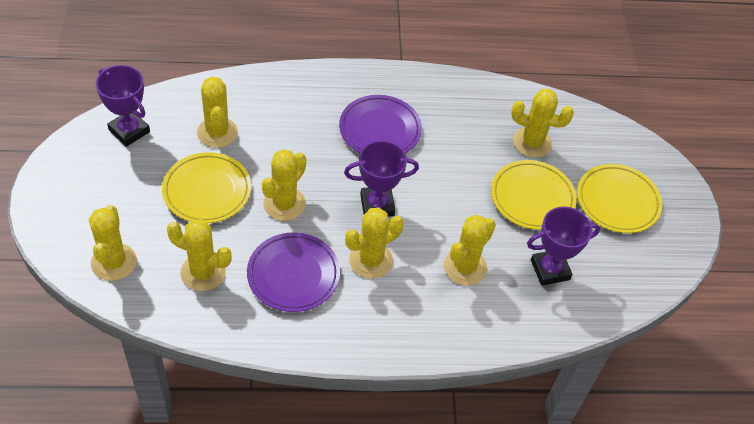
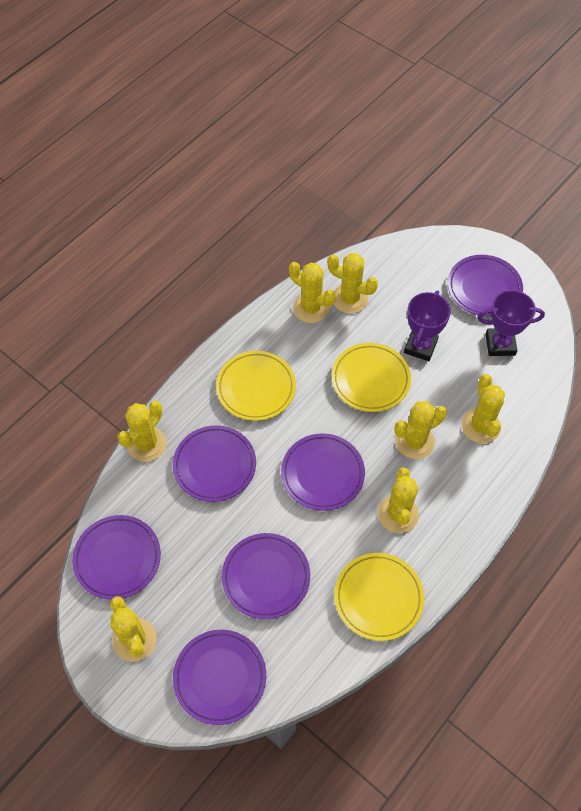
purple plate: 2 -> 6
purple trophy: 3 -> 2

